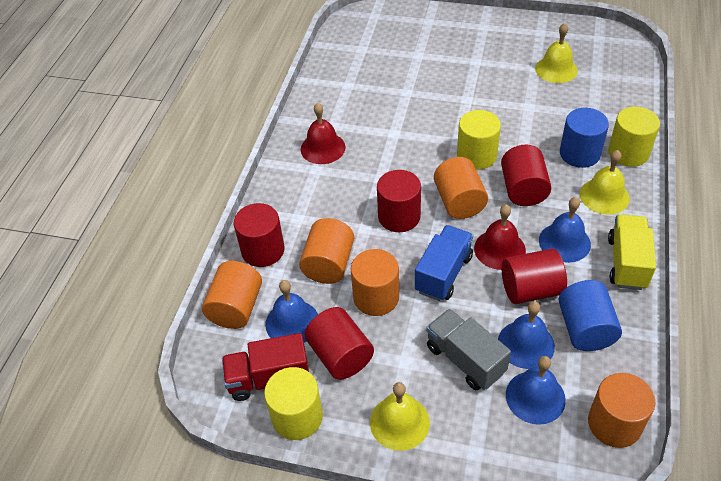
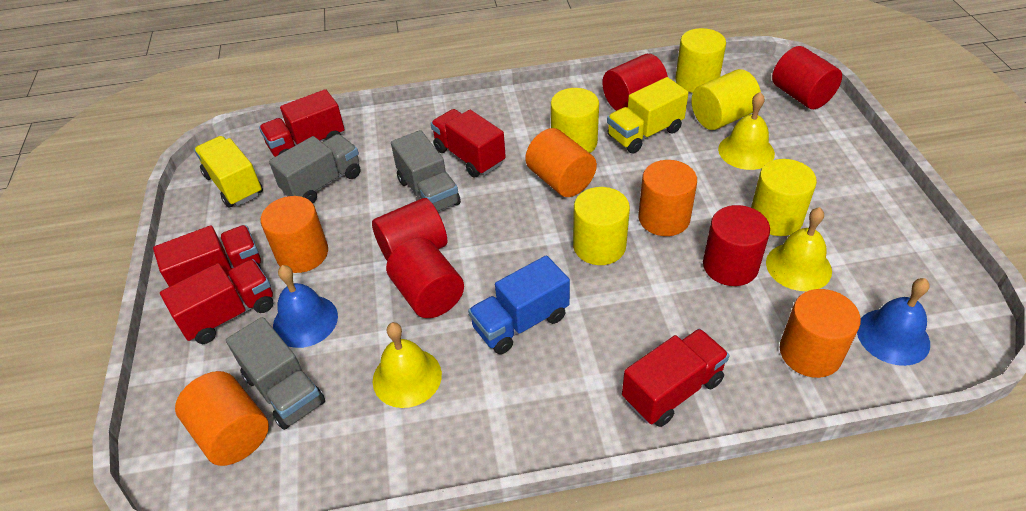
blue bell: 4 -> 2
blue cylinder: 2 -> 0
grey truck: 1 -> 3
red bell: 2 -> 0
red truck: 1 -> 5
yellow cylinder: 3 -> 5
yellow truck: 1 -> 2

